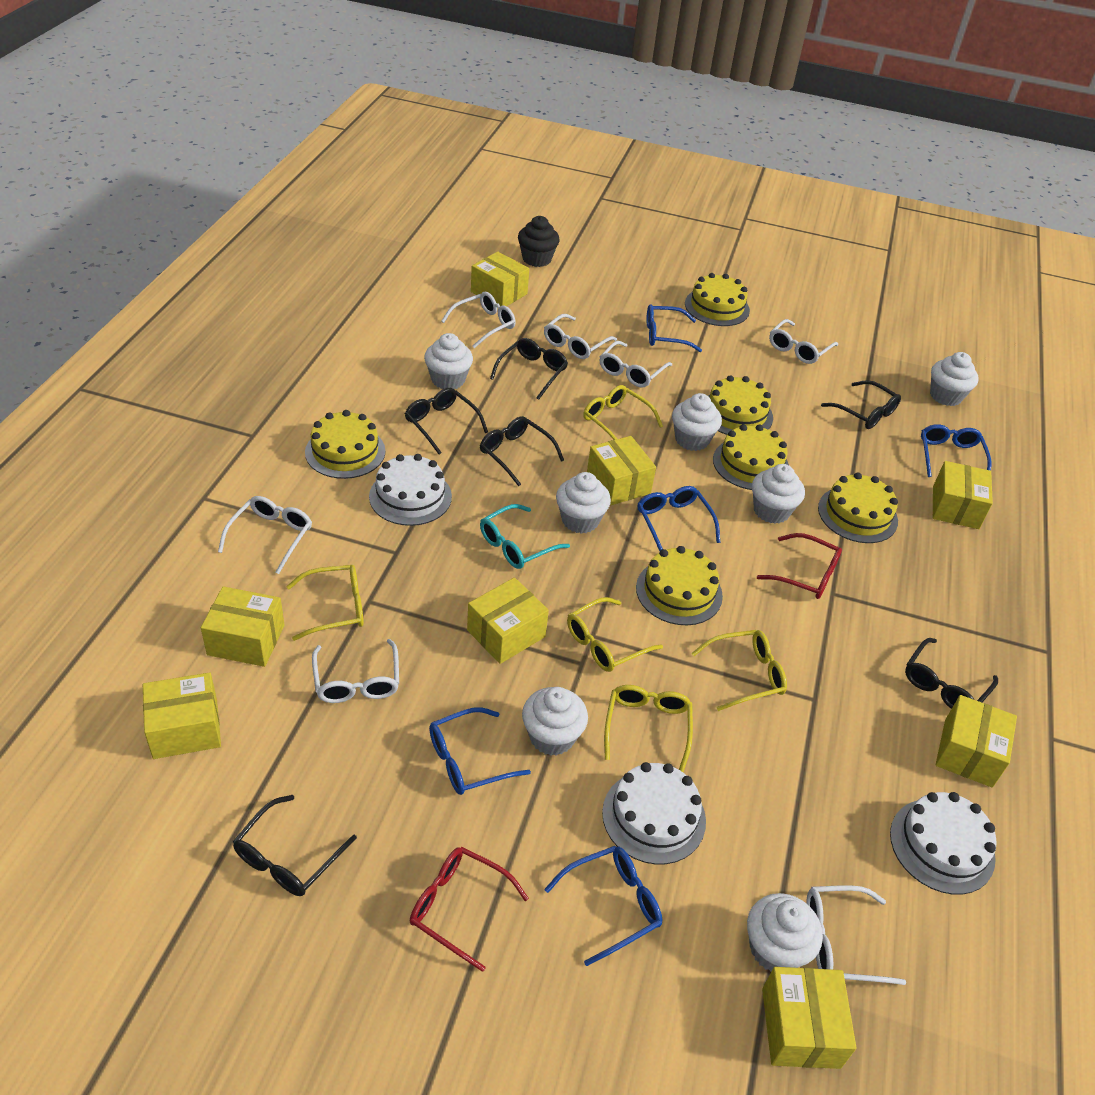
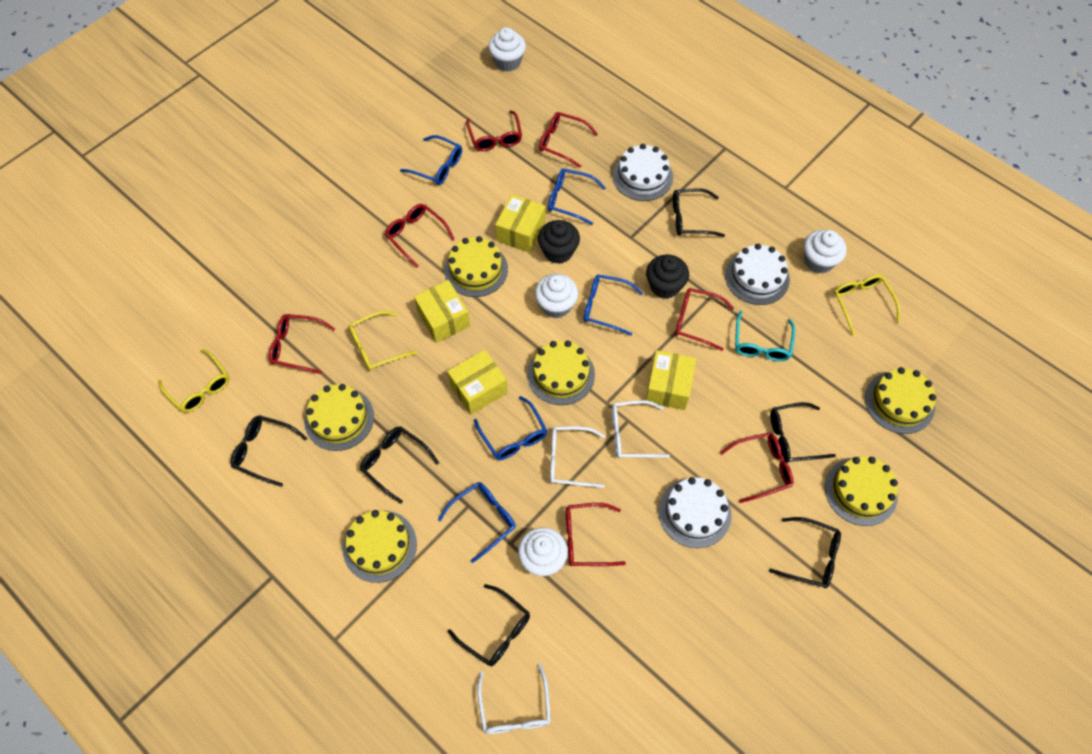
black cupcake: 1 -> 2
red glasses: 2 -> 7
white cupcake: 7 -> 4
white glasses: 7 -> 3
yellow box: 8 -> 4
yellow glasses: 5 -> 3

